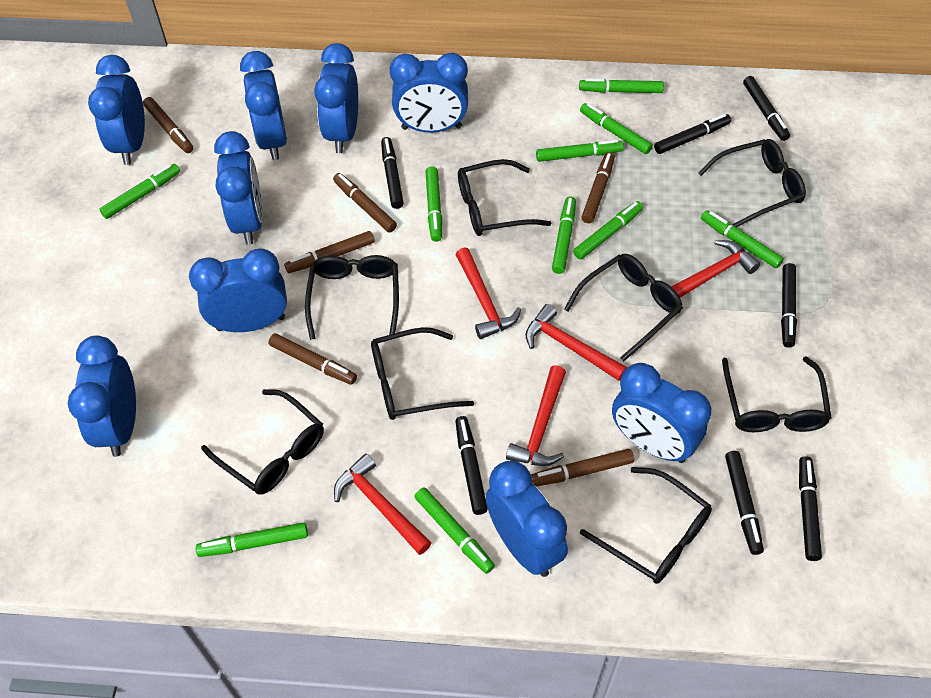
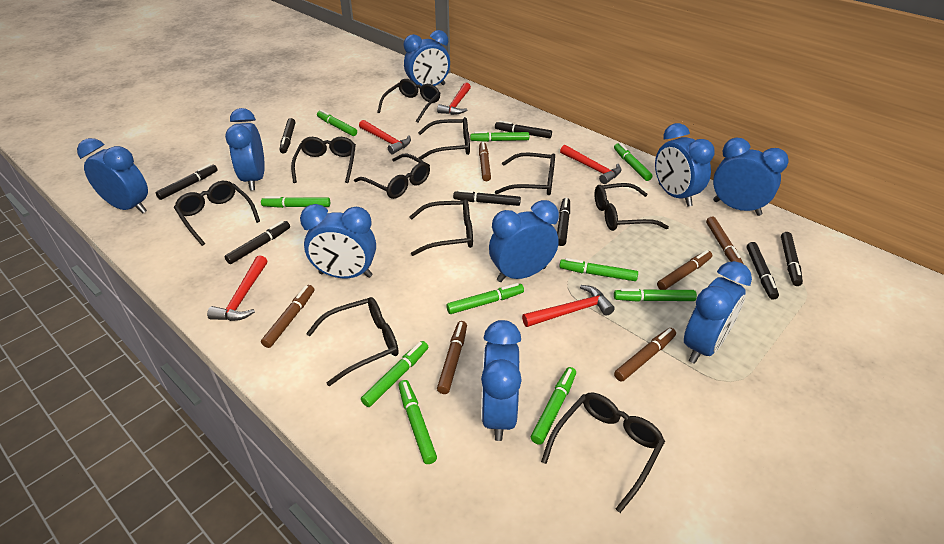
black glasses: 8 -> 10
black marker: 7 -> 8

